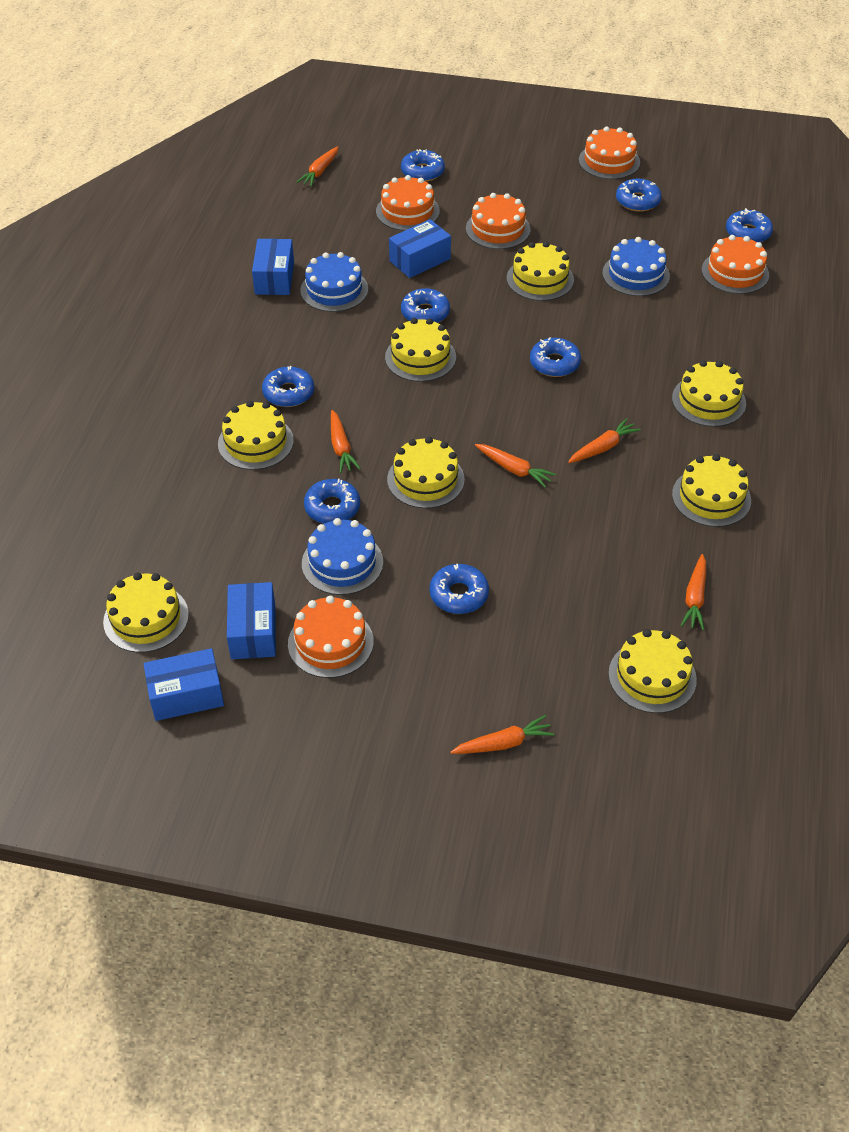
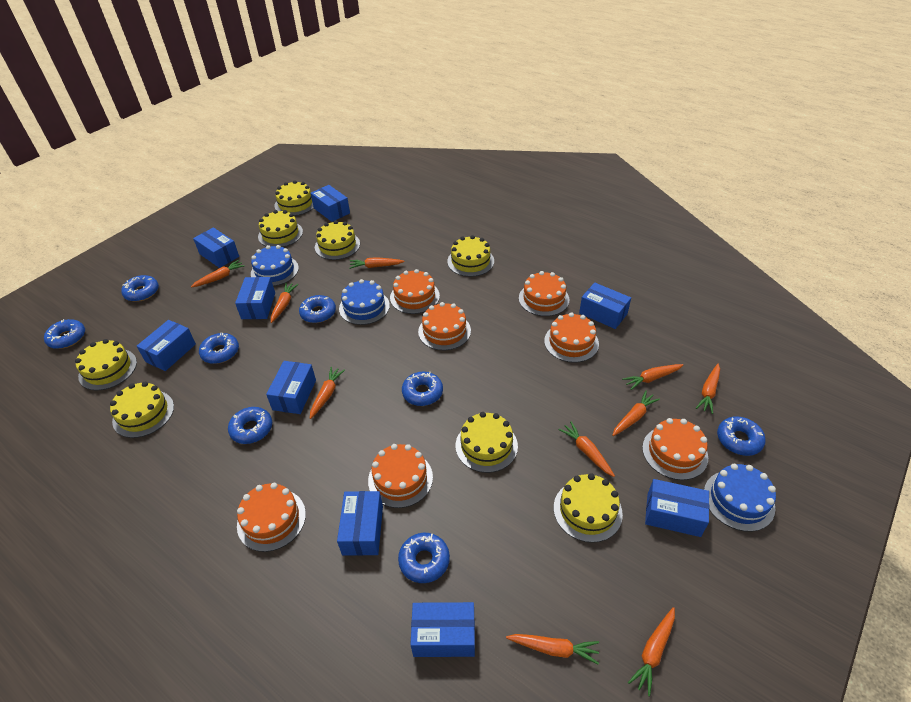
blue box: 4 -> 9
orange cake: 5 -> 7
orange carrot: 6 -> 10

